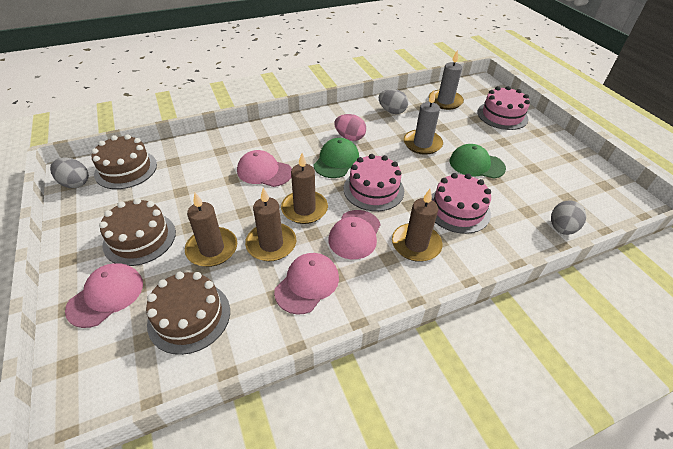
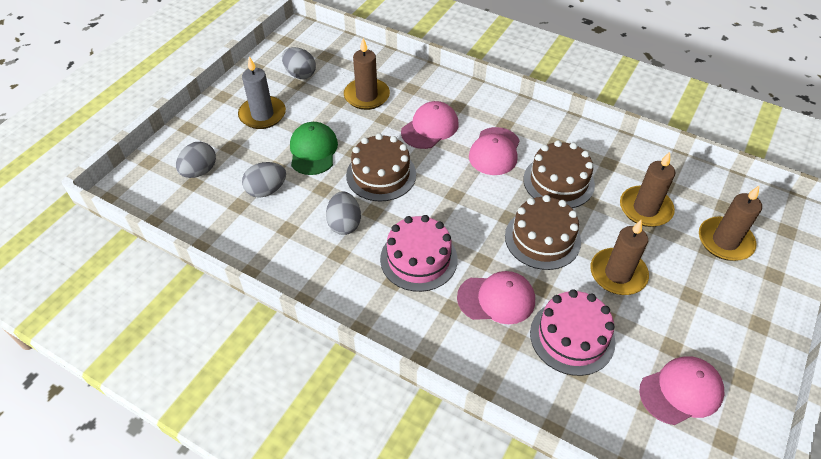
green cap: 2 -> 1
grey candle: 2 -> 1
grey egg: 3 -> 4
pink cake: 3 -> 2
pink egg: 1 -> 0

